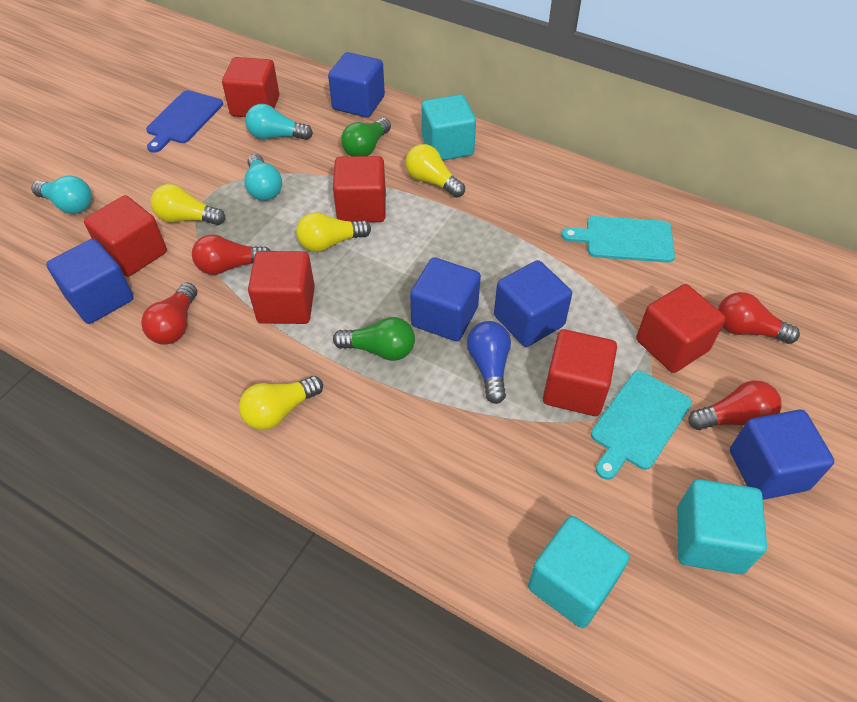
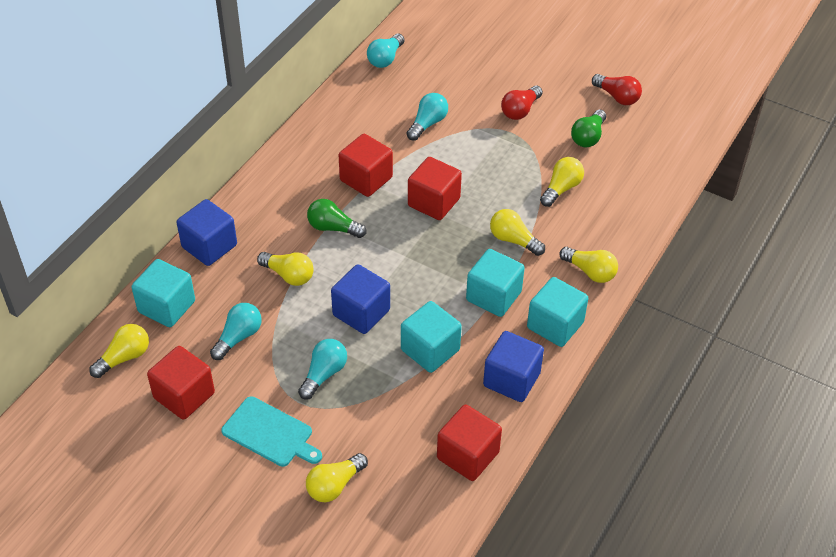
blue cube: 5 -> 3
blue cutting board: 1 -> 0
blue light bulb: 1 -> 0
red cube: 6 -> 4
red light bulb: 4 -> 2
turquoise cube: 3 -> 4
turquoise cutting board: 2 -> 1
turquoise light bulb: 3 -> 4
yellow light bulb: 4 -> 6

